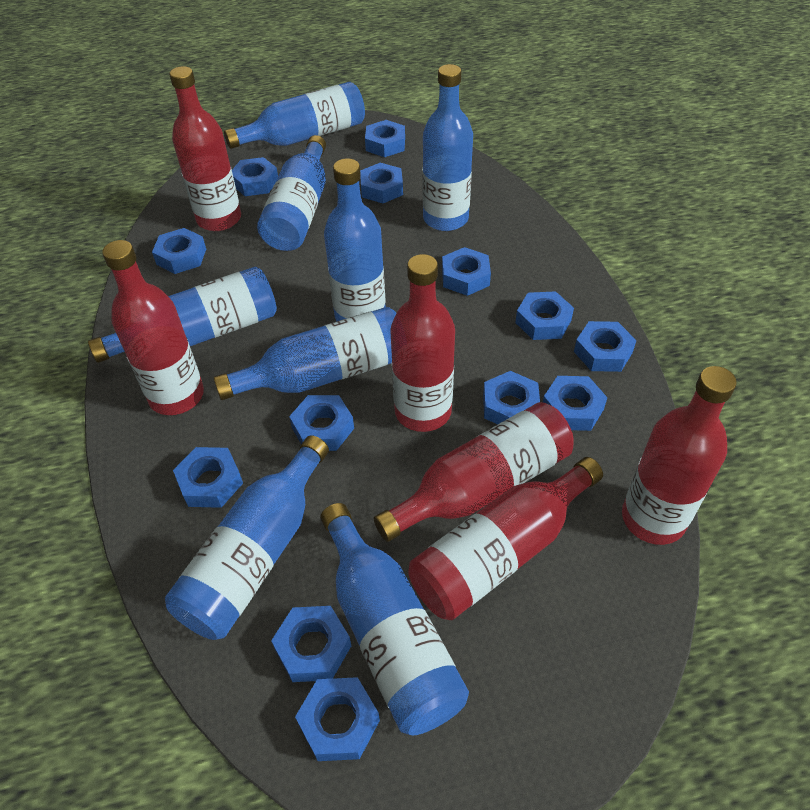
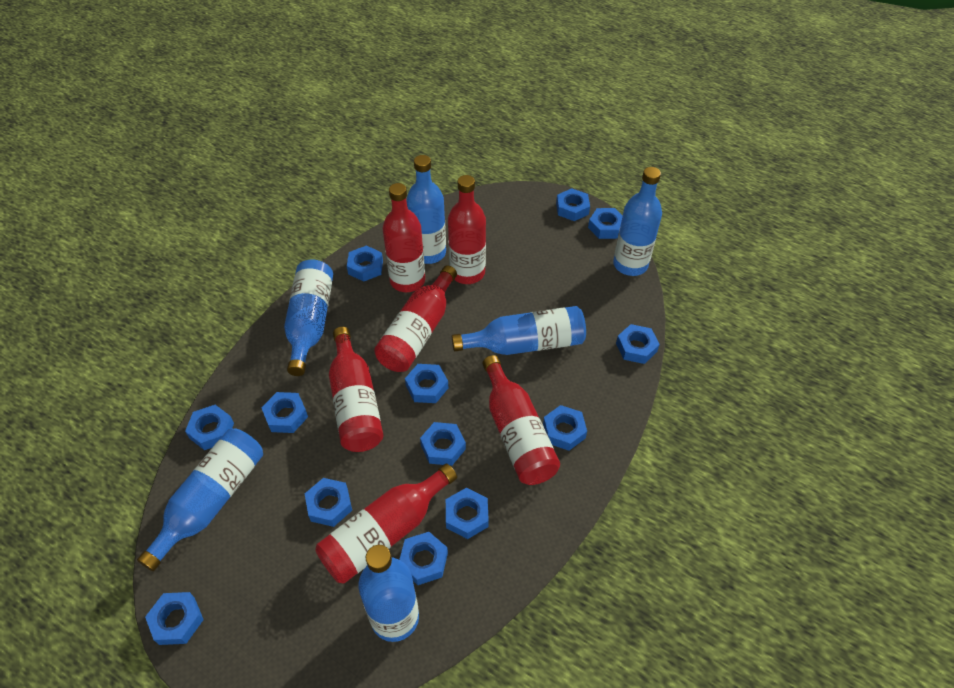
blue bottle: 8 -> 6

